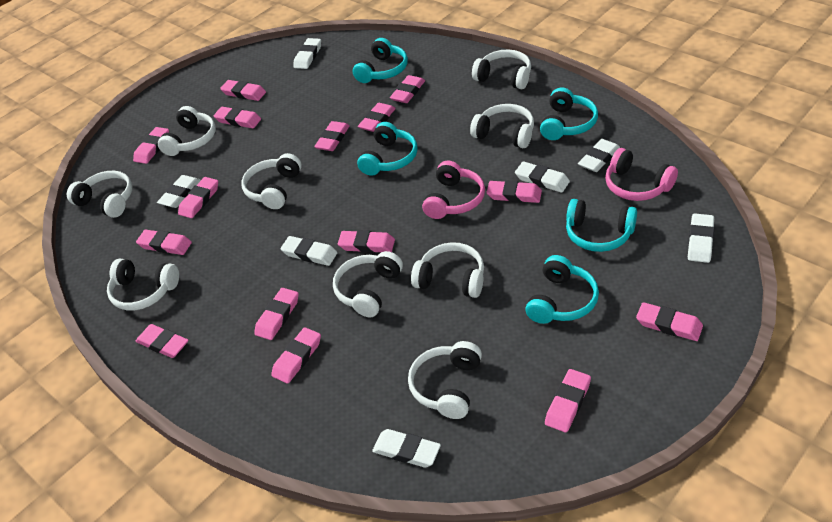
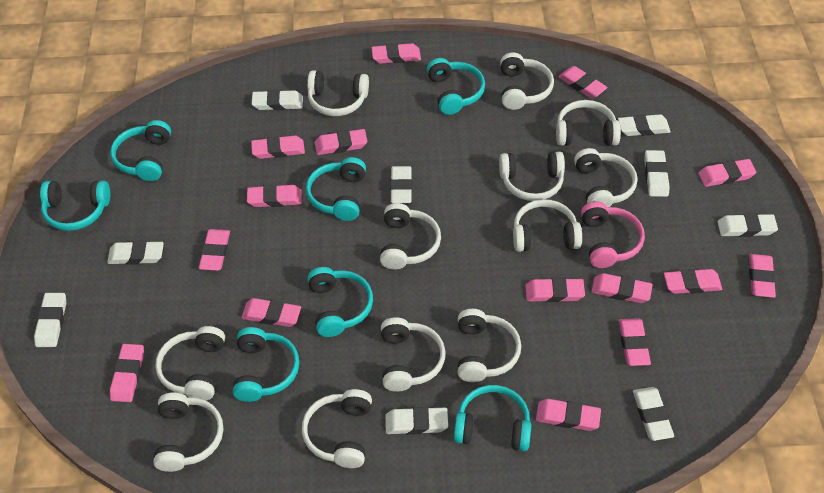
pink headphones: 2 -> 1
turquoise headphones: 5 -> 7
white eraser: 7 -> 9
white headphones: 9 -> 12

